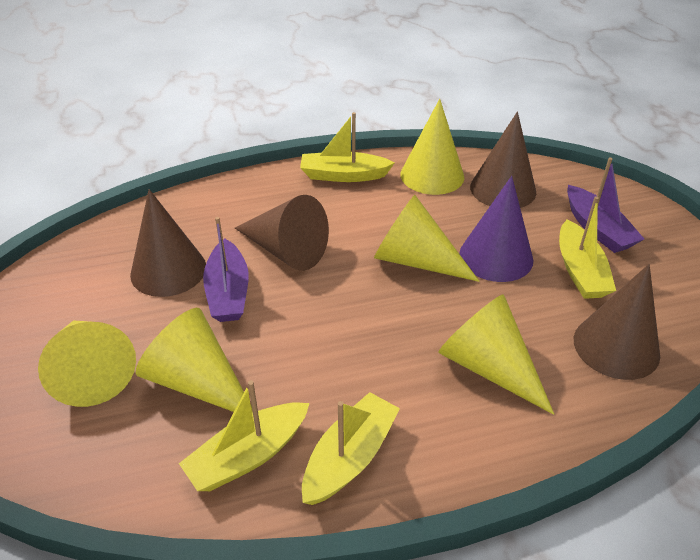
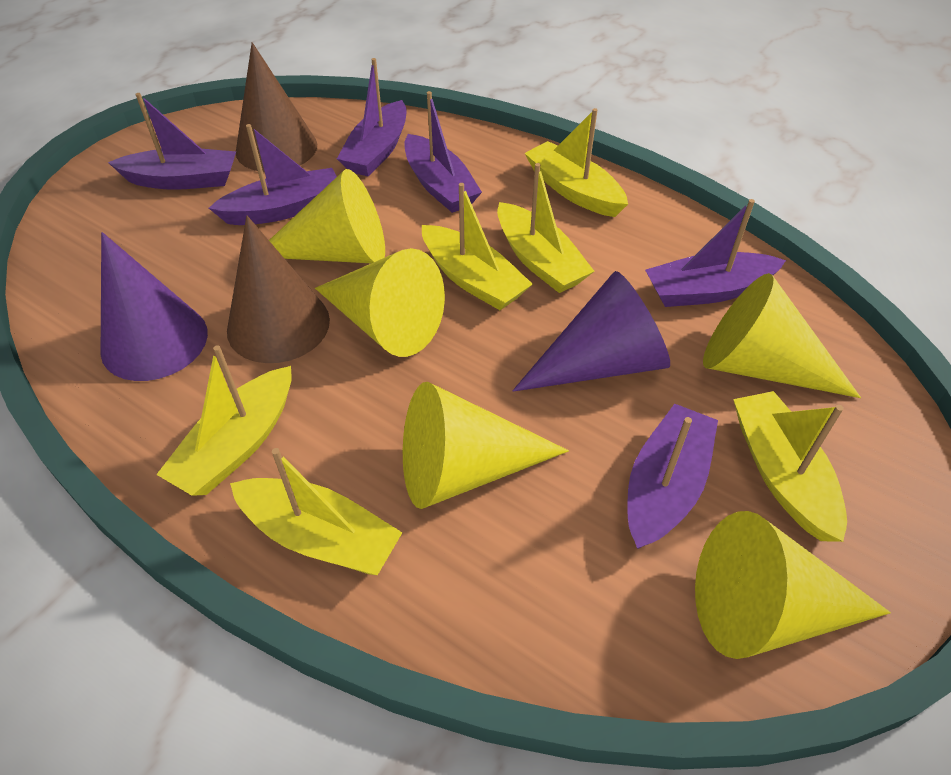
brown cone: 4 -> 2
purple boat: 2 -> 6
purple cone: 1 -> 2
yellow boat: 4 -> 6

